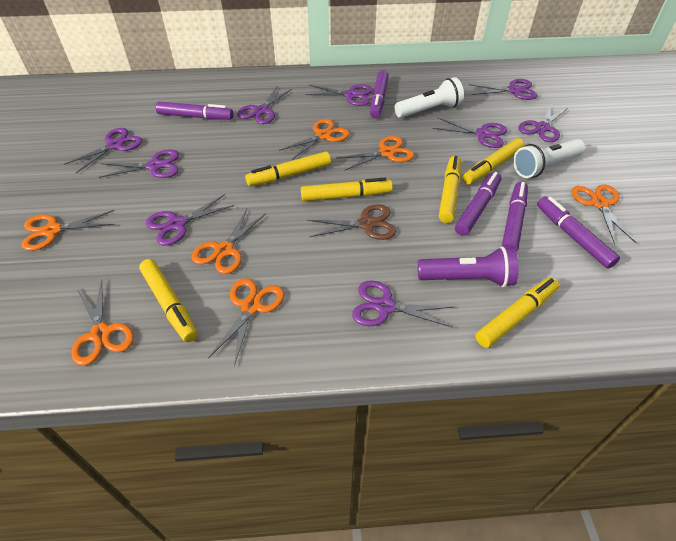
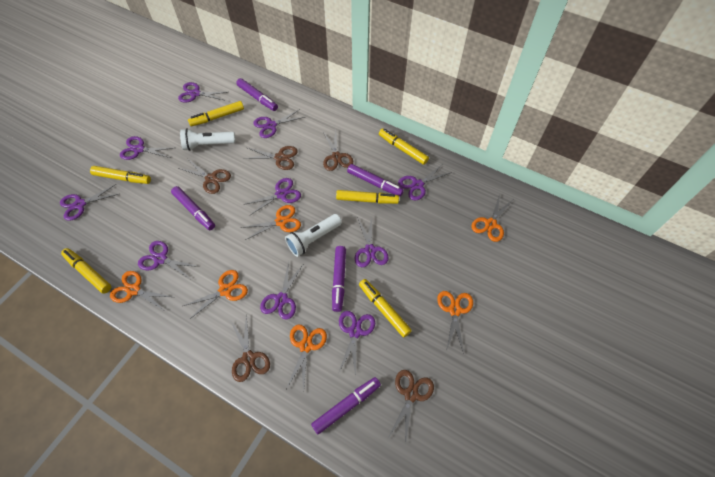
brown scissors: 1 -> 5
orange scissors: 7 -> 6
purple flashlight: 1 -> 0
purple scissors: 9 -> 10

